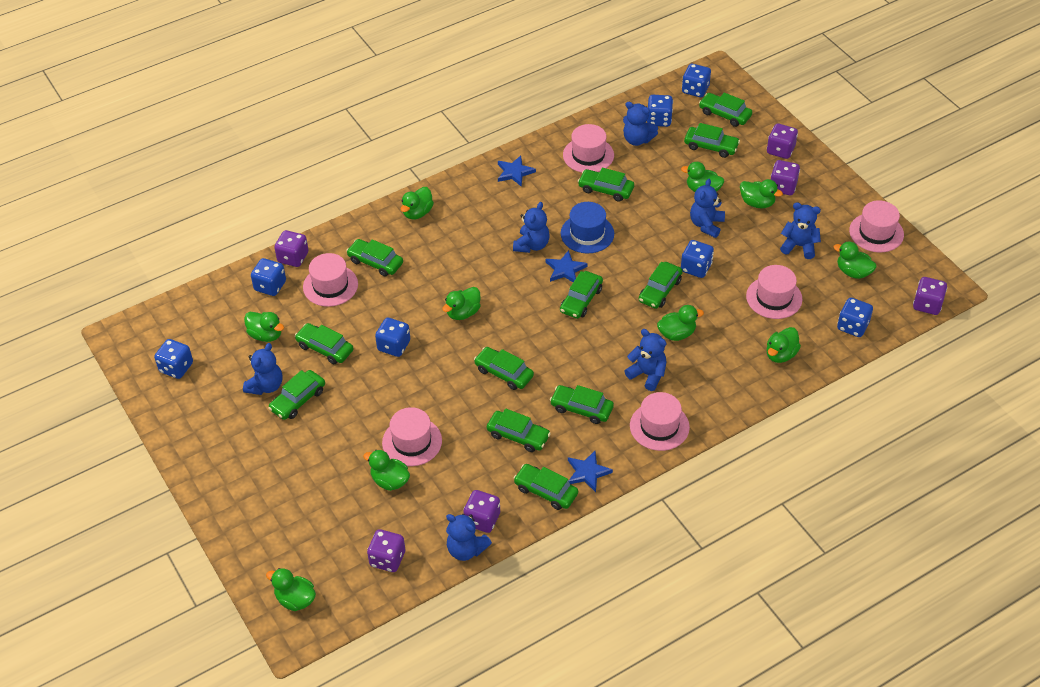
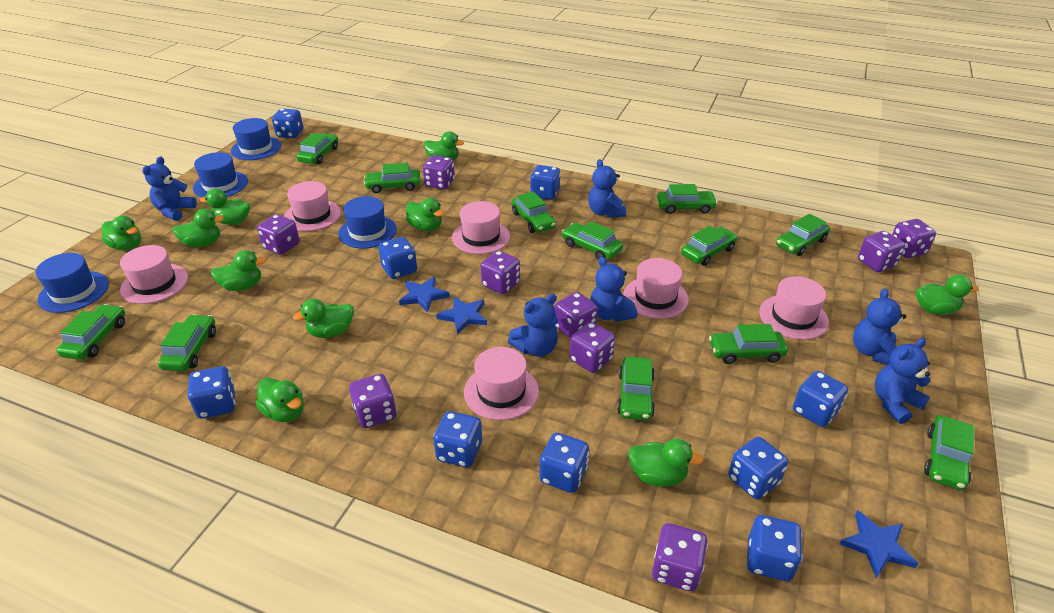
blue dice: 7 -> 9
blue hat: 1 -> 4
blue teddy bear: 7 -> 6
purple dice: 6 -> 9

